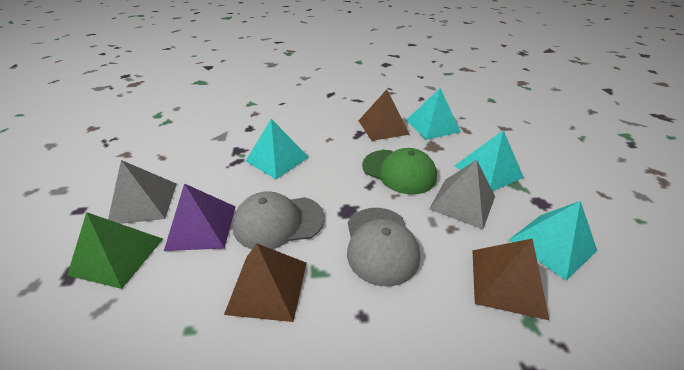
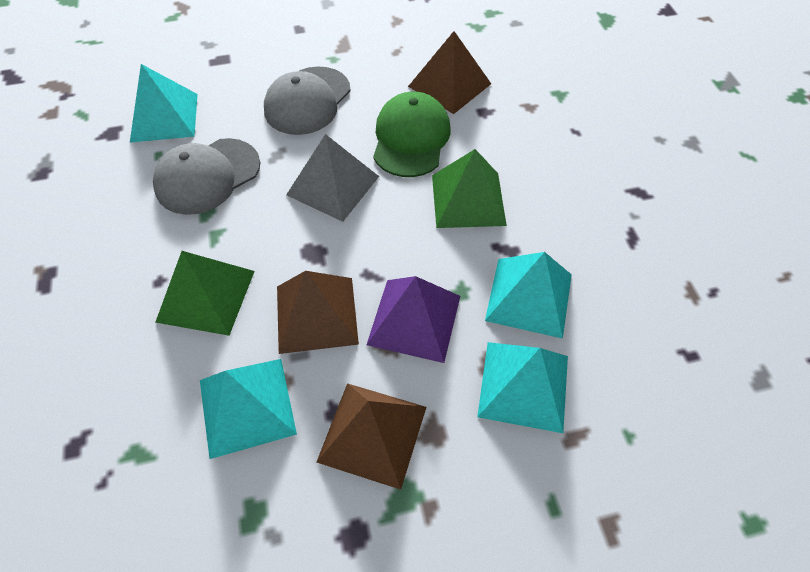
green pyramid: 1 -> 2
grey pyramid: 2 -> 1

